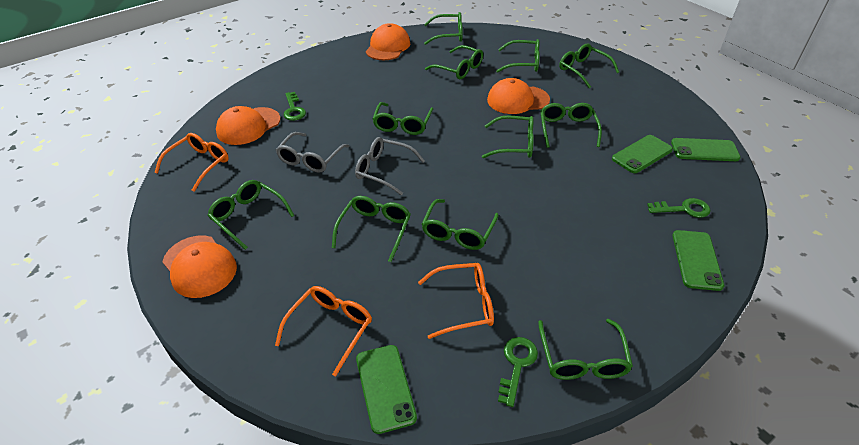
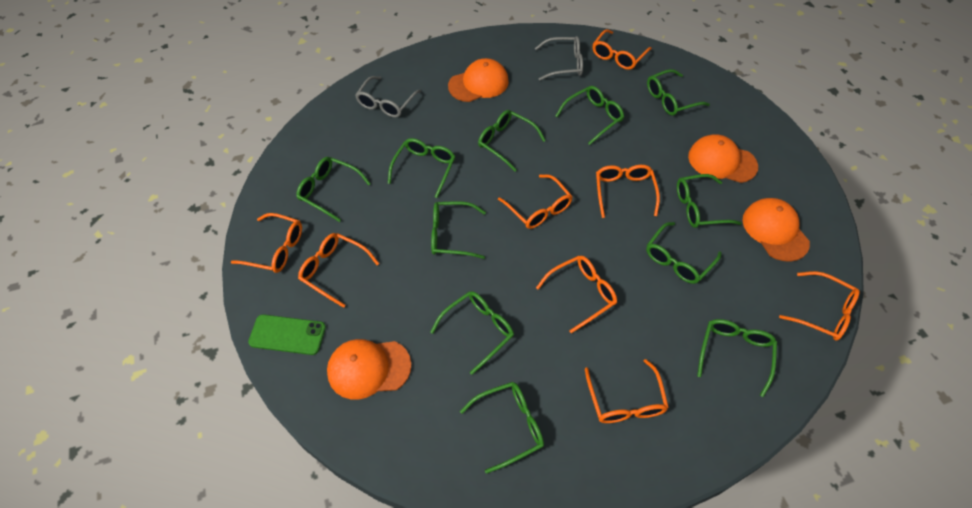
green key: 3 -> 0
green phone: 4 -> 1
orange glasses: 3 -> 8

